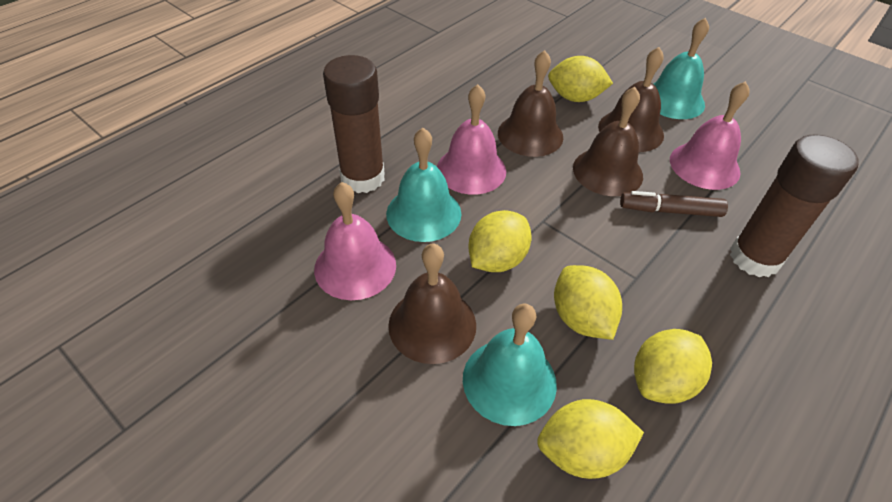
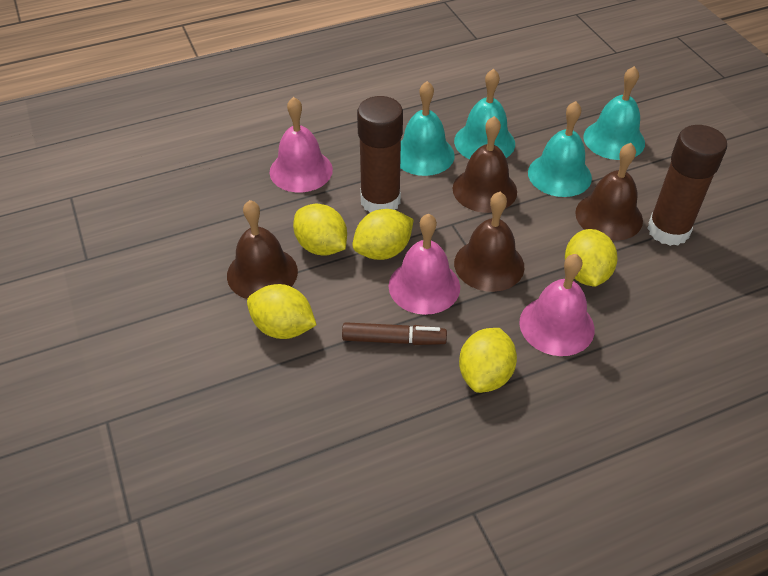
turquoise bell: 3 -> 4

